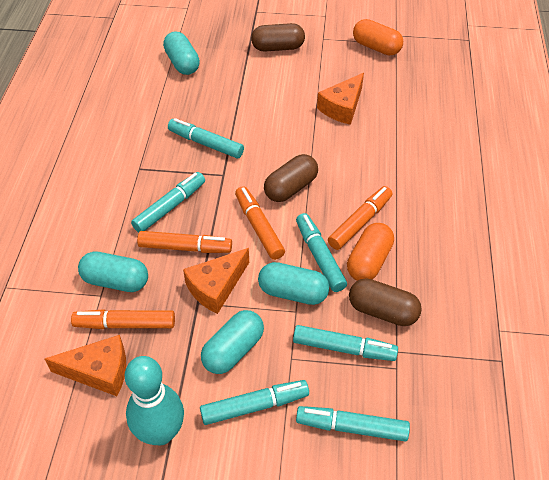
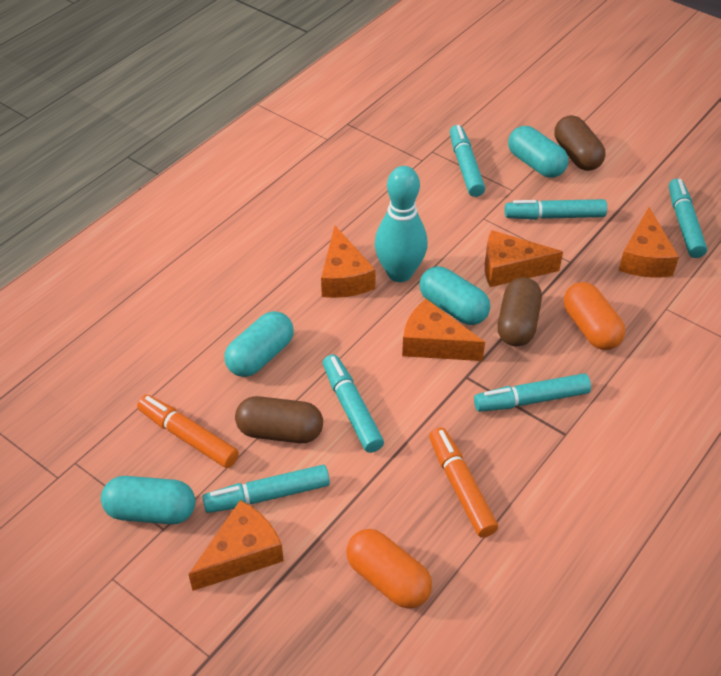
orange cheese: 3 -> 5
orange marker: 4 -> 2

